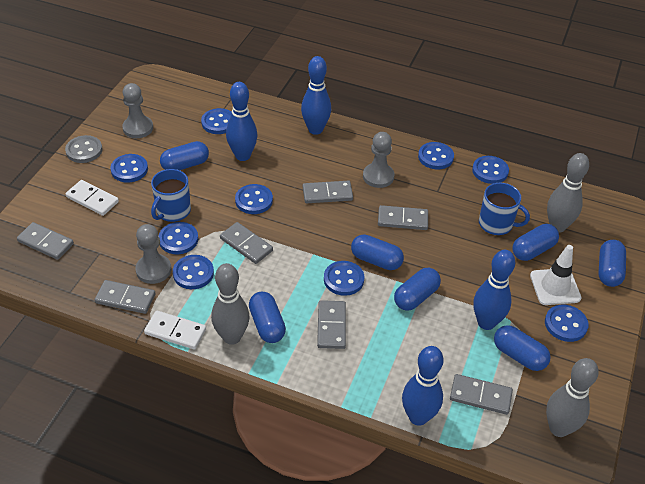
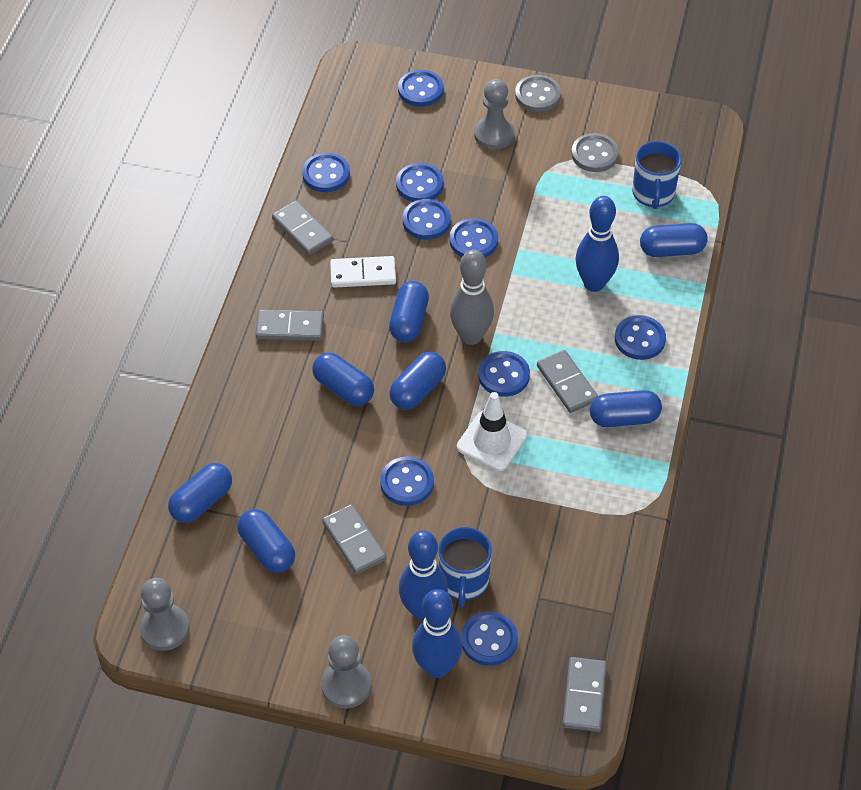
blue bowling pin: 4 -> 3
grey bowling pin: 3 -> 1
grey button: 1 -> 2
grey domino: 7 -> 5
white domino: 2 -> 1

